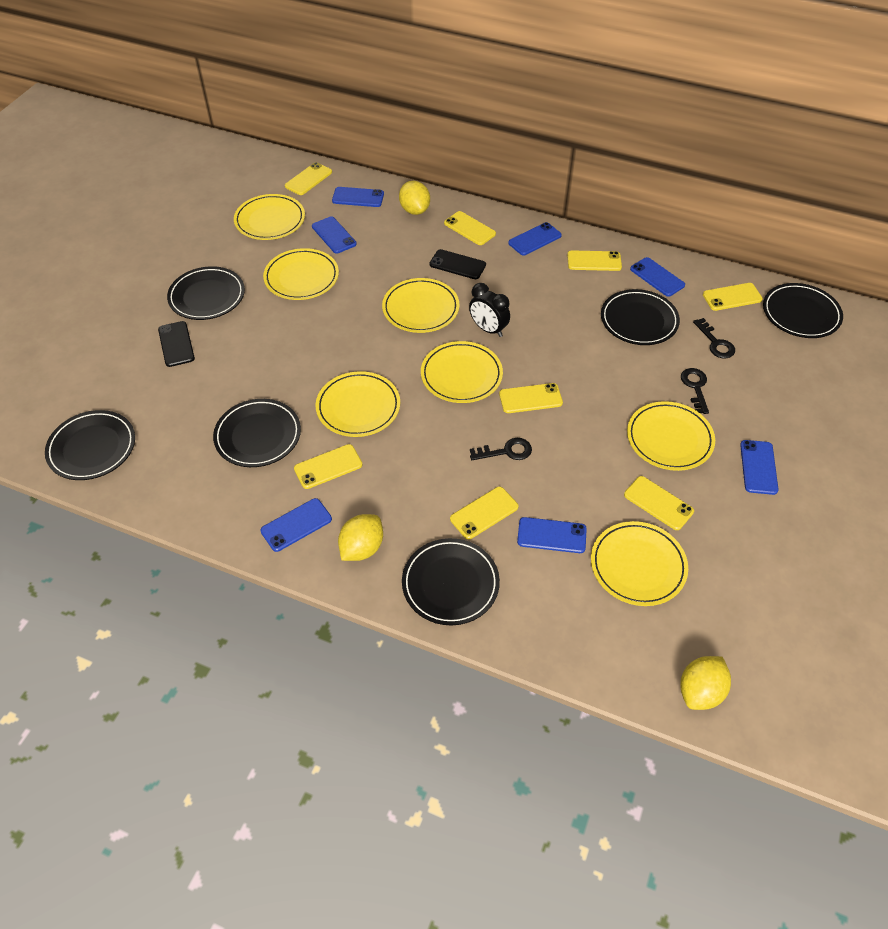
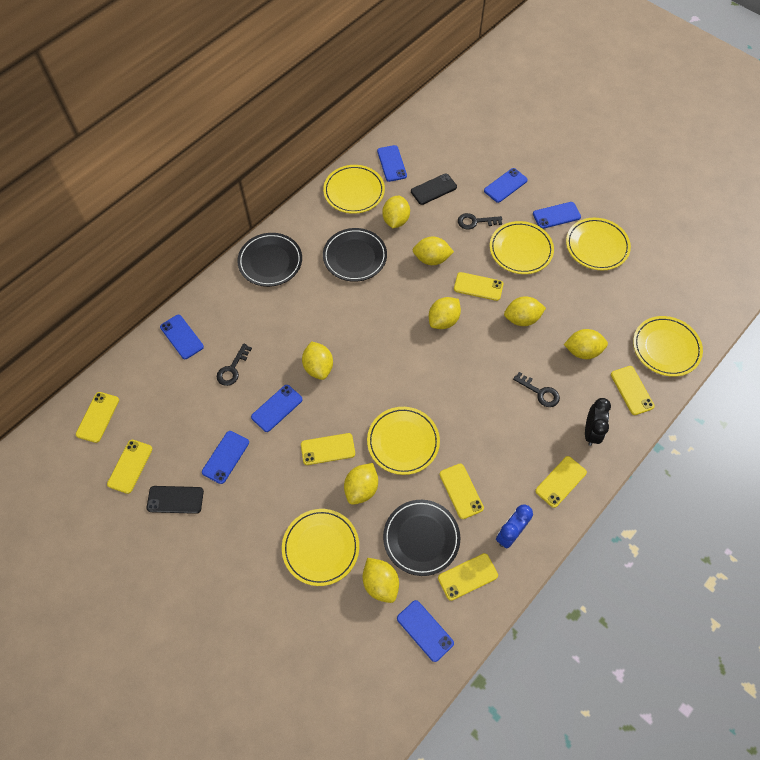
black plate: 6 -> 3
blue clock: 0 -> 1
yellow lemon: 3 -> 8
yellow plate: 7 -> 6

